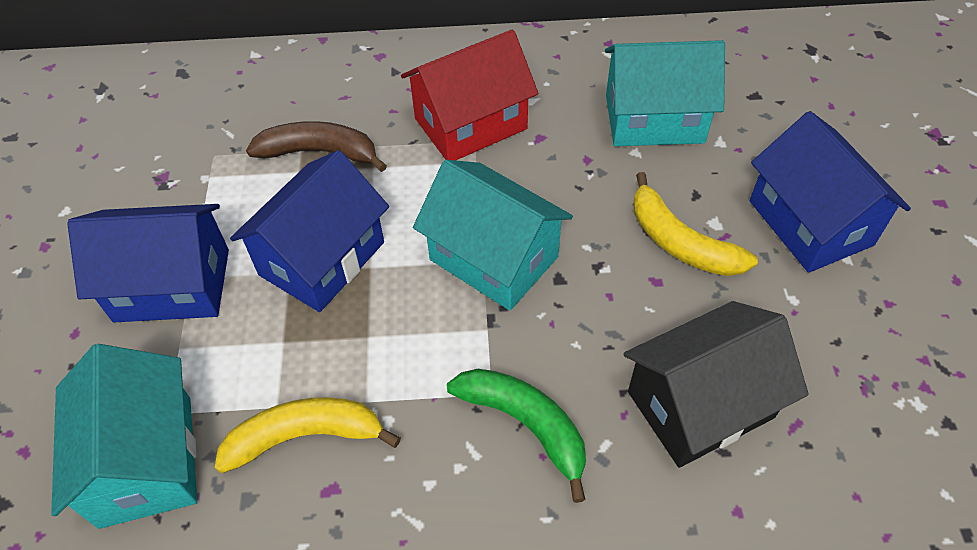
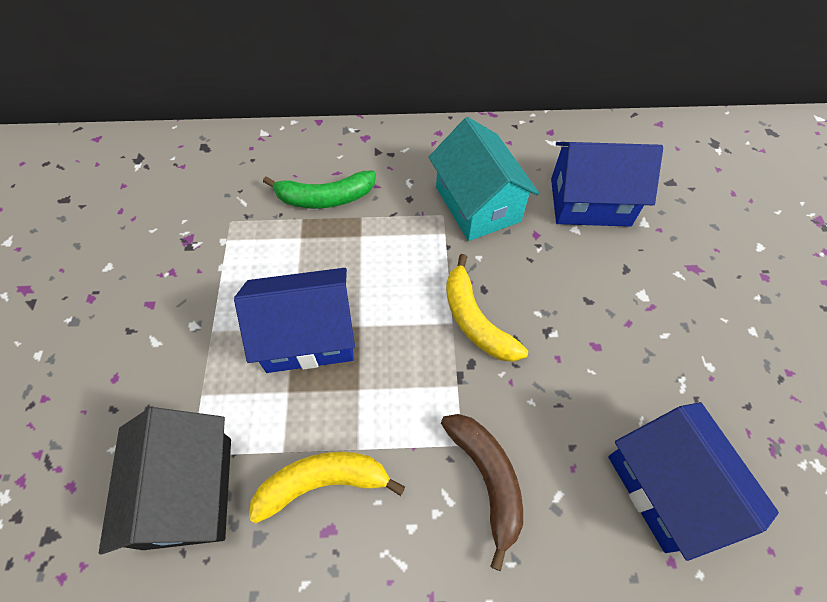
red house: 1 -> 0
turquoise house: 3 -> 1

